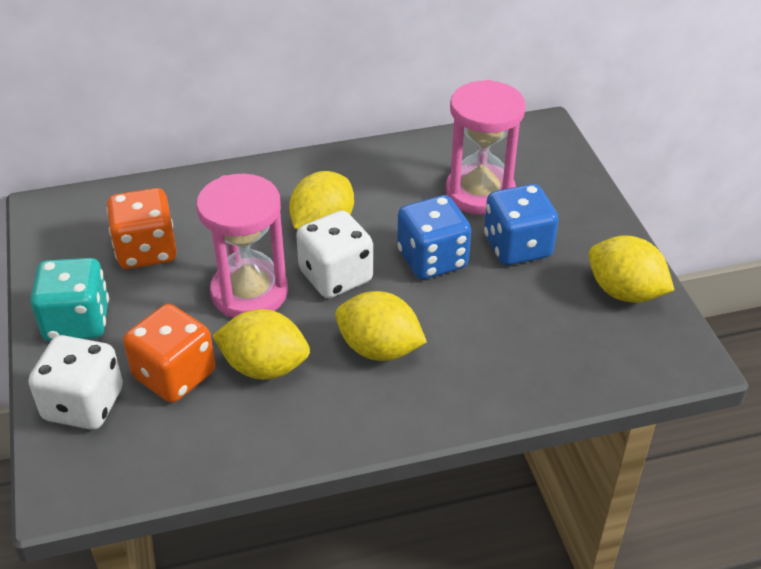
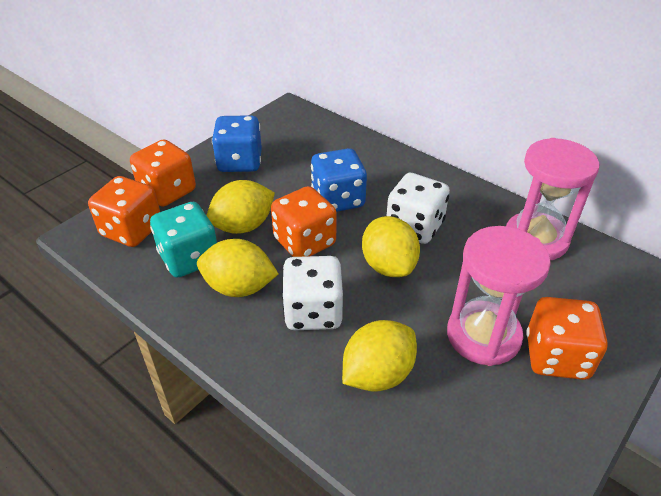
orange dice: 2 -> 4

